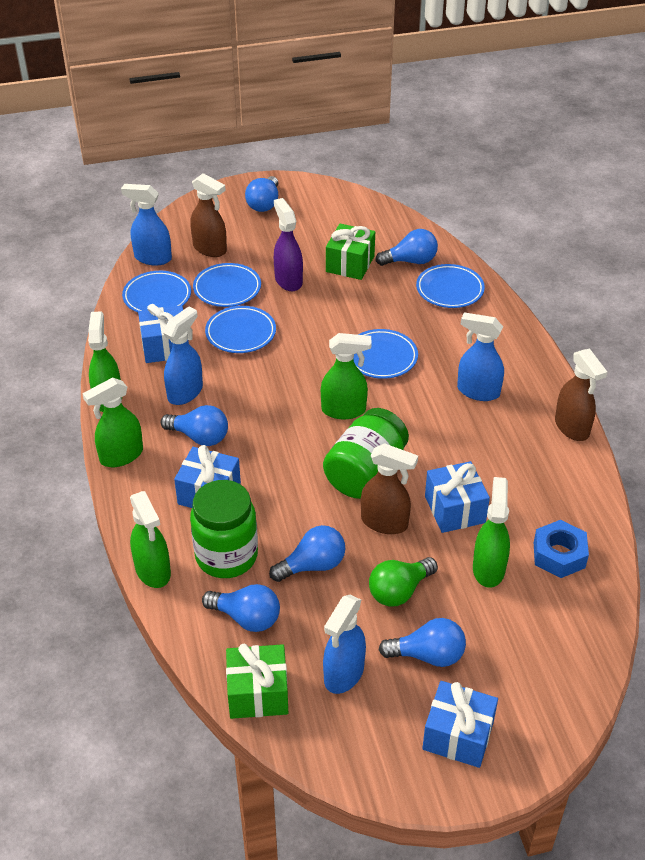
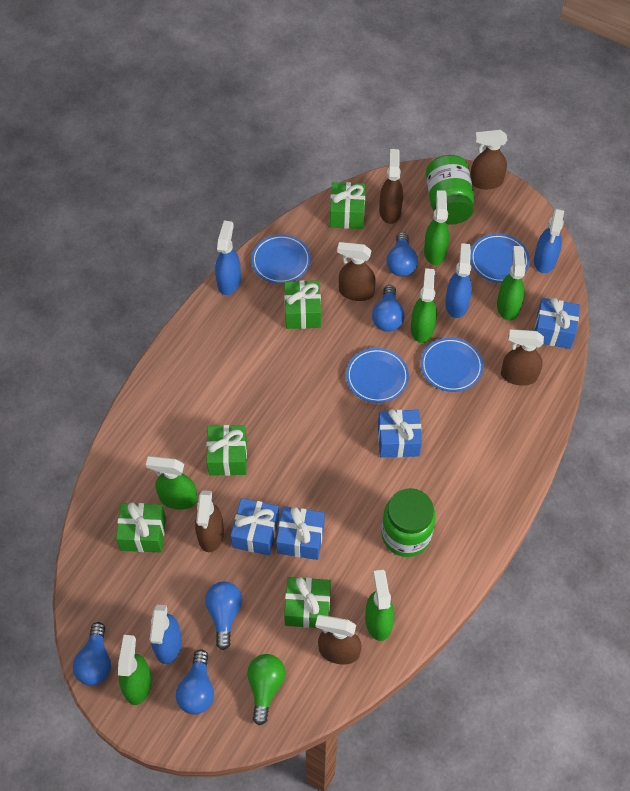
blue light bulb: 6 -> 5
blue nut: 1 -> 0
blue plate: 5 -> 4
brown spray bottle: 3 -> 6
green gift: 2 -> 5
green spray bottle: 5 -> 6
purple spray bottle: 1 -> 0

